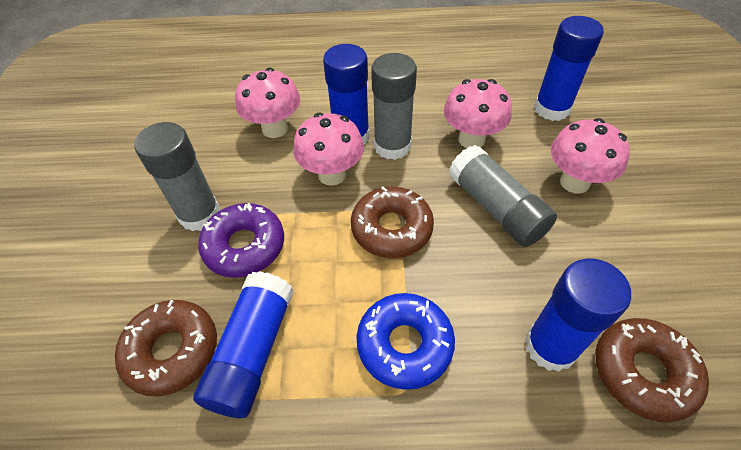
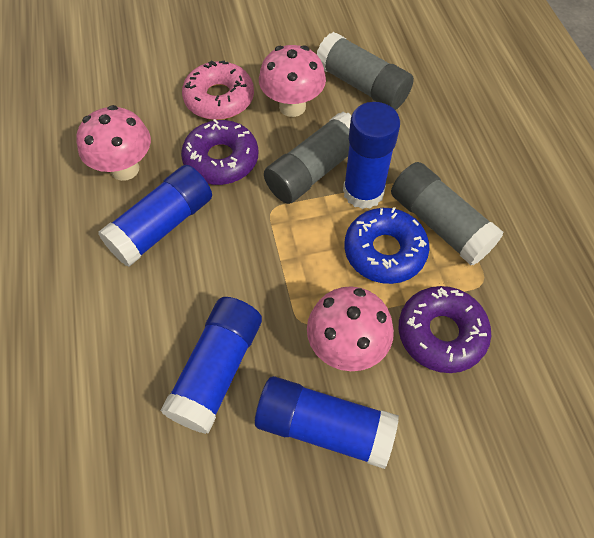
brown donut: 3 -> 0
pink donut: 0 -> 1
pink mushroom: 4 -> 3
purple donut: 1 -> 2

